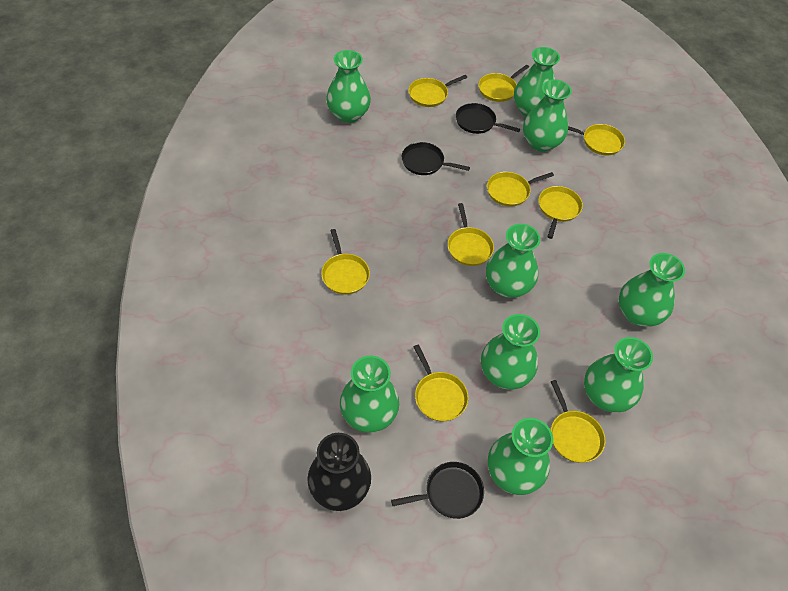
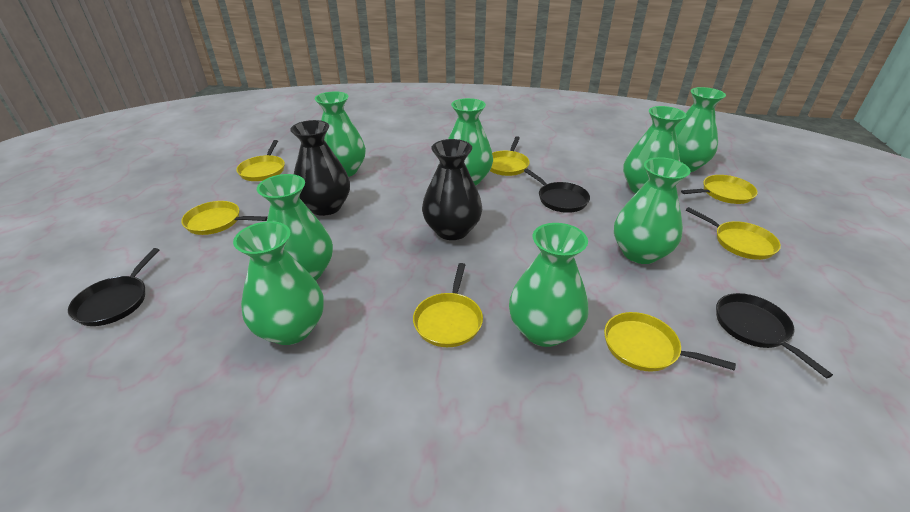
black vase: 1 -> 2
green vase: 9 -> 8
yellow pan: 9 -> 7

